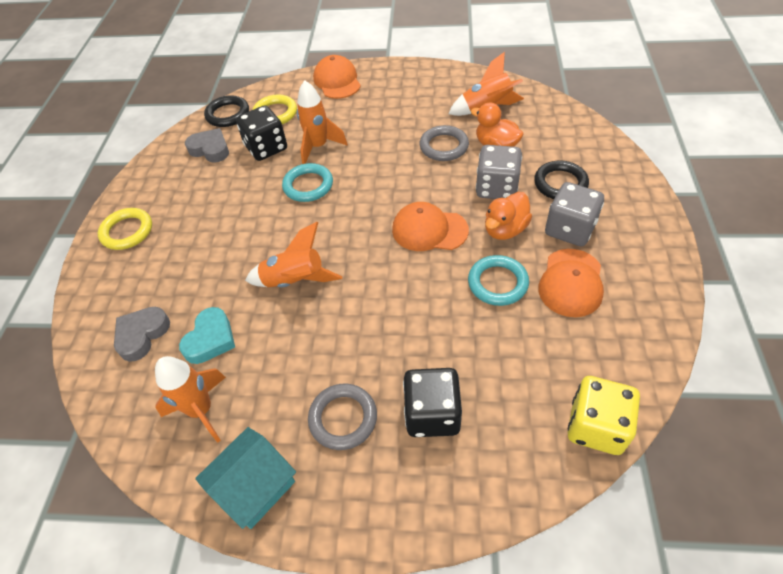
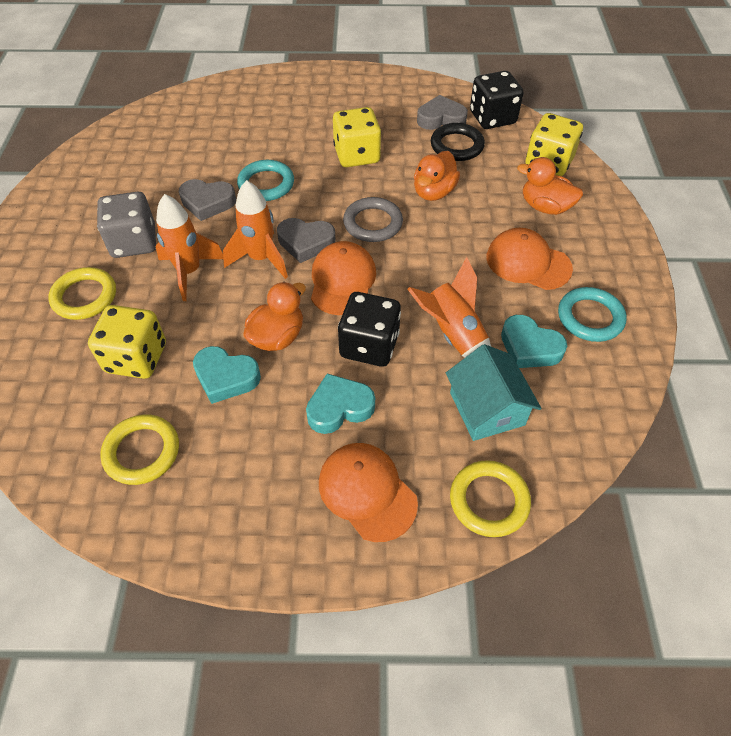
black ring: 2 -> 1
grey dice: 2 -> 1
grey heart: 2 -> 3
grey ring: 2 -> 1
orange duck: 2 -> 3
orange rocket: 4 -> 3
turquoise heart: 1 -> 3
yellow dice: 1 -> 3
yellow ring: 2 -> 3

